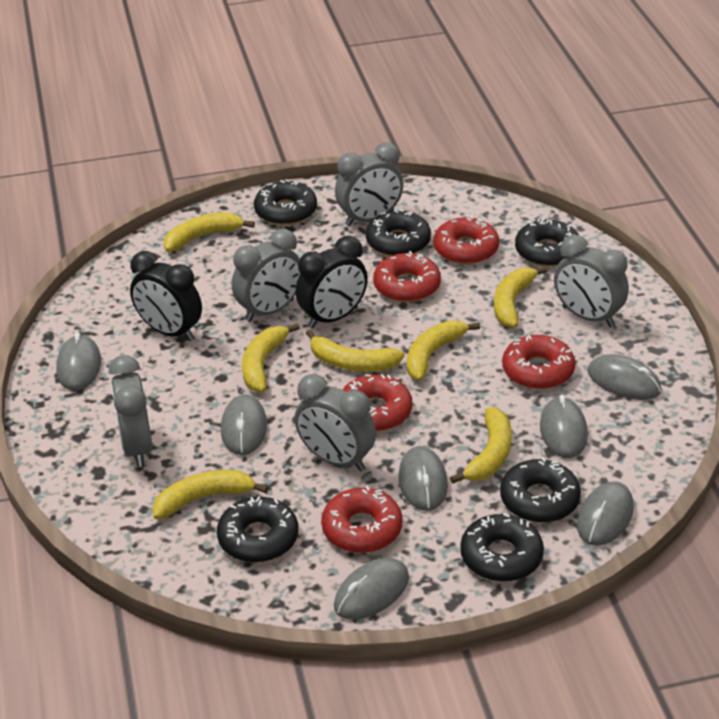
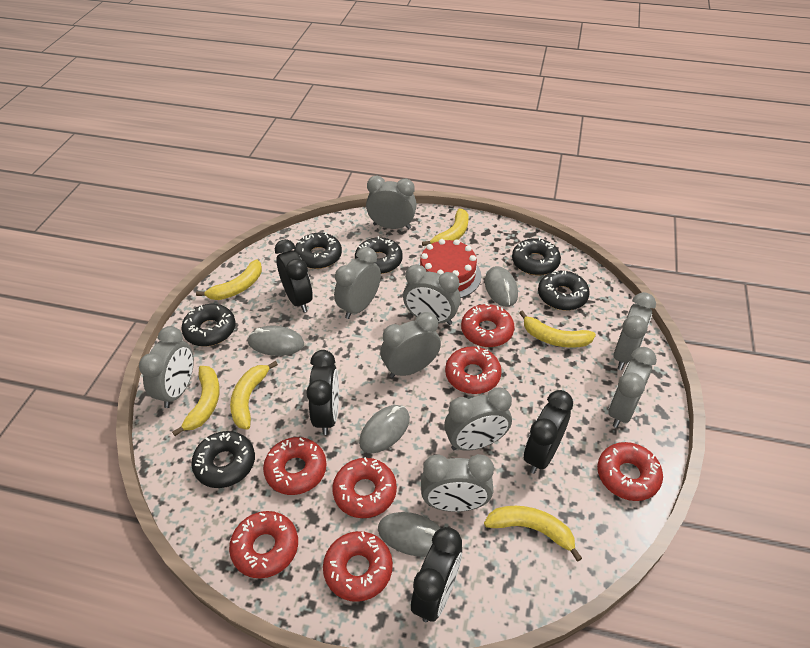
black clock: 2 -> 4
grey clock: 5 -> 9
grey mouse: 7 -> 4
red cake: 0 -> 1
red donut: 5 -> 7
yellow banana: 7 -> 6

